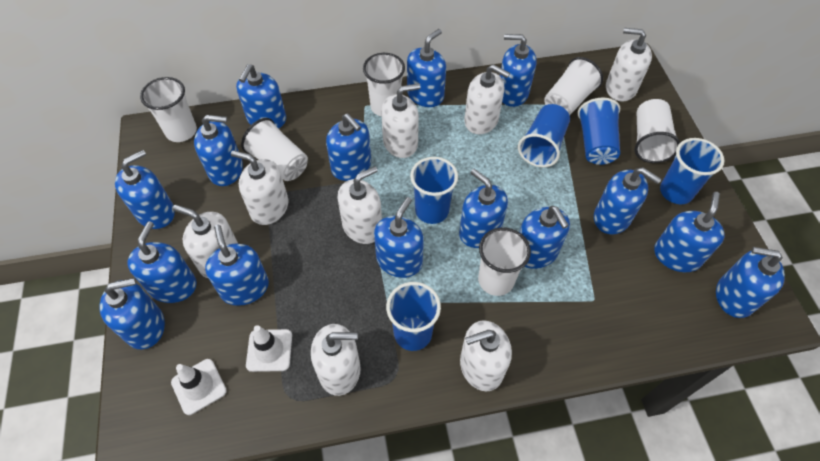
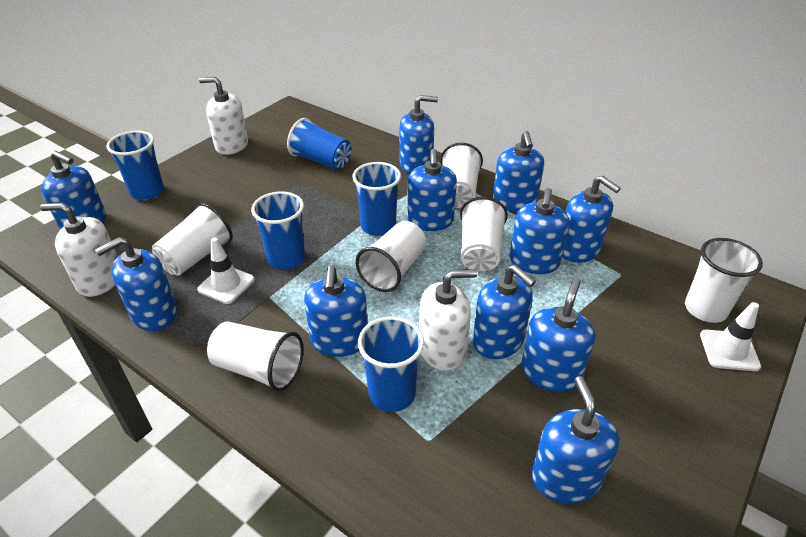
blue soap dispenser: 15 -> 11
white soap dispenser: 8 -> 3

